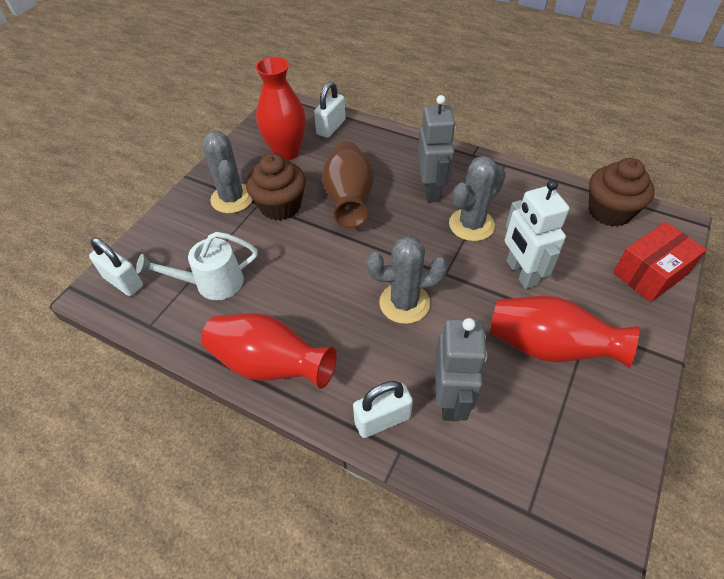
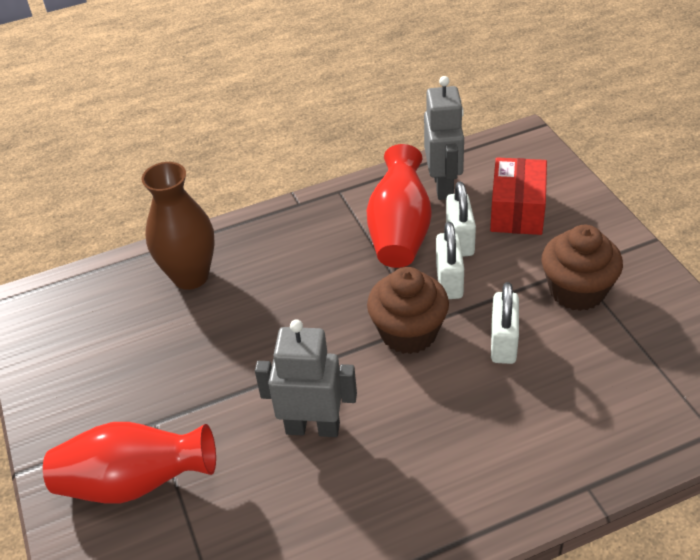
grey cactus: 3 -> 0
red vase: 3 -> 2
white robot: 1 -> 0
white watering can: 1 -> 0

